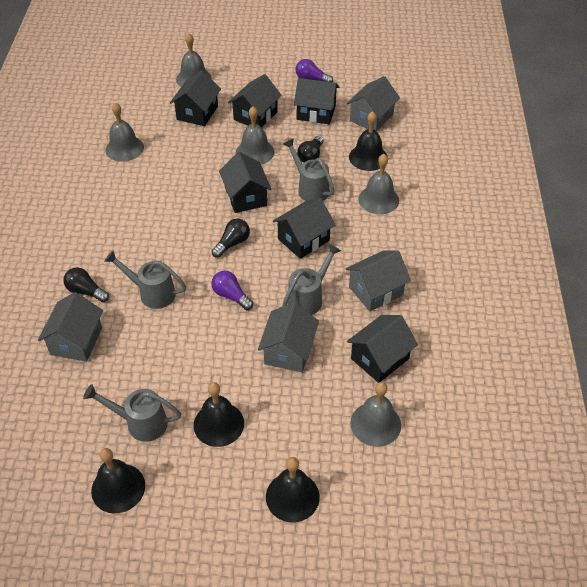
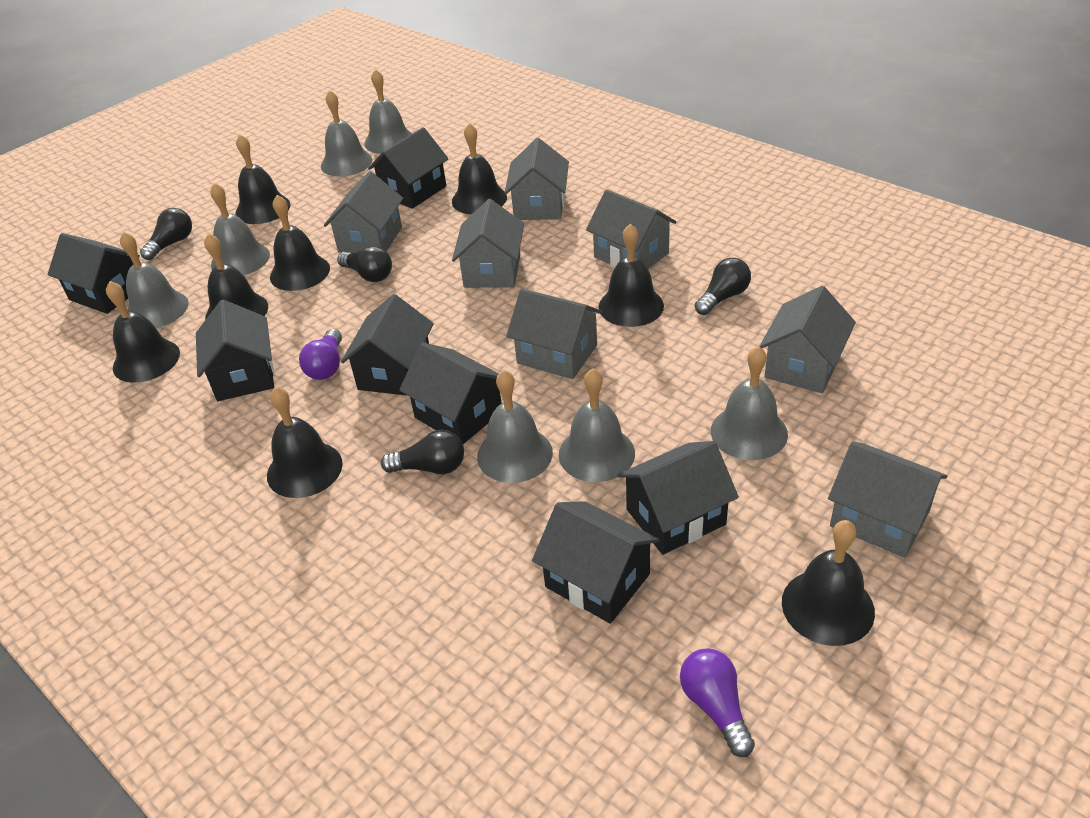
black bell: 4 -> 8
black house: 6 -> 7
black light bulb: 3 -> 4
grey bell: 5 -> 7
grey house: 4 -> 7
grey watering can: 4 -> 0

